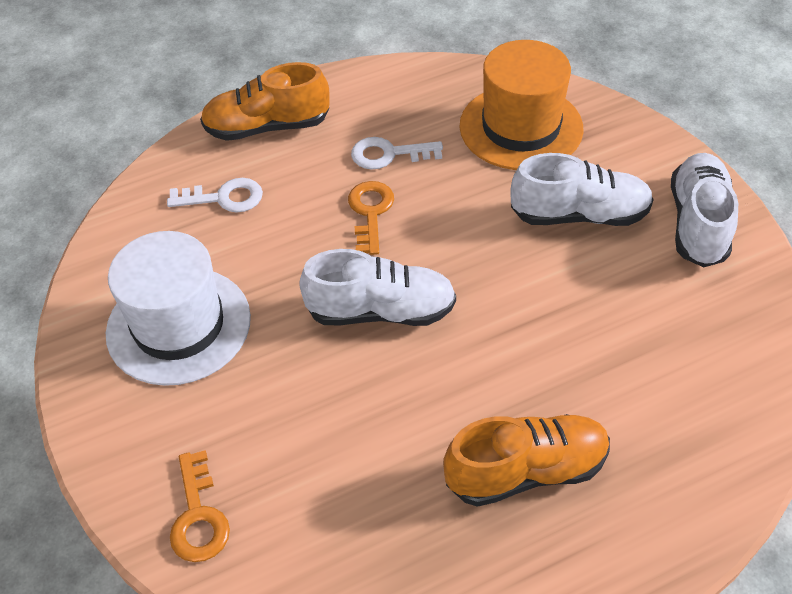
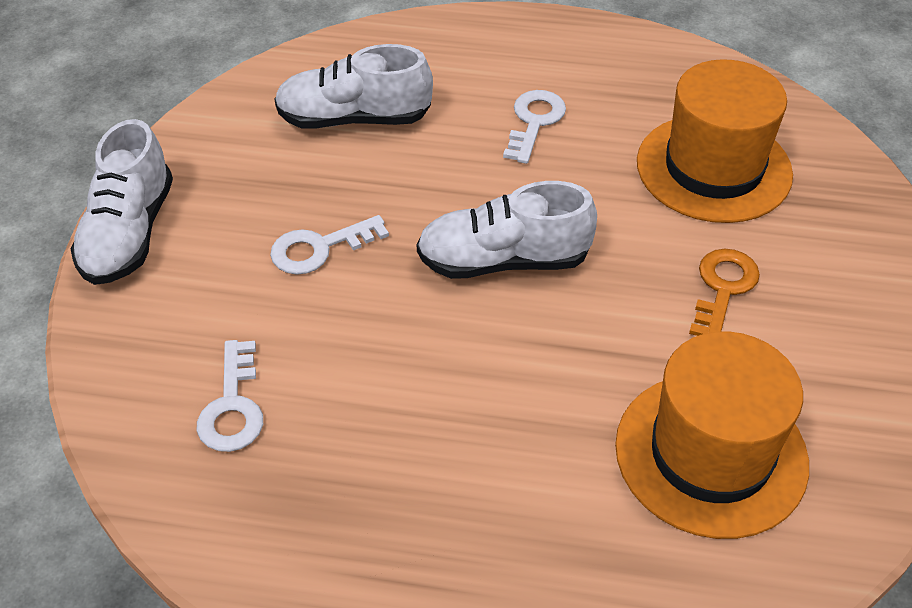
orange hat: 1 -> 2
orange key: 2 -> 1
orange shoe: 2 -> 0
white hat: 1 -> 0
white key: 2 -> 3

